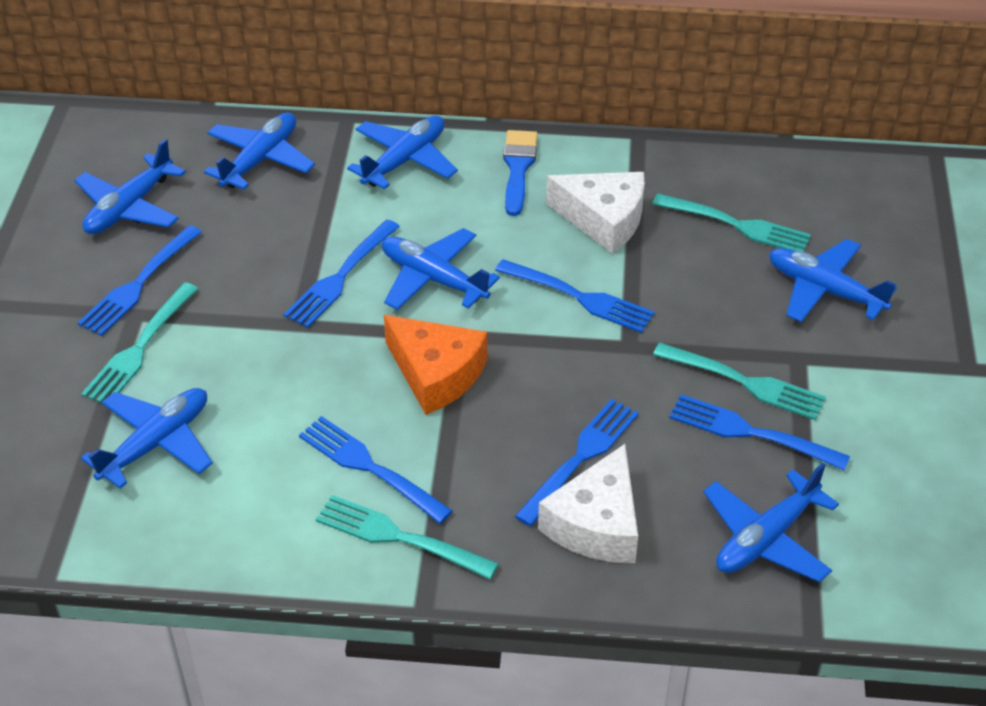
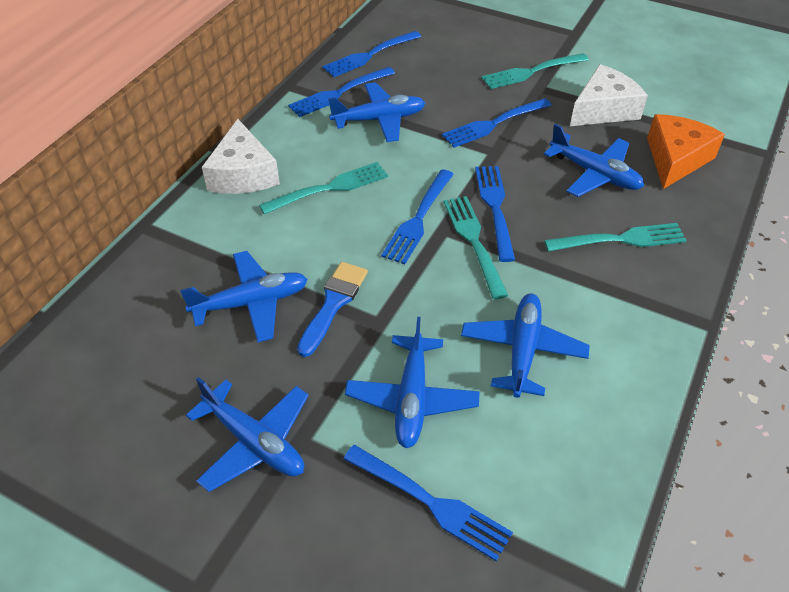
blue plane: 7 -> 6

